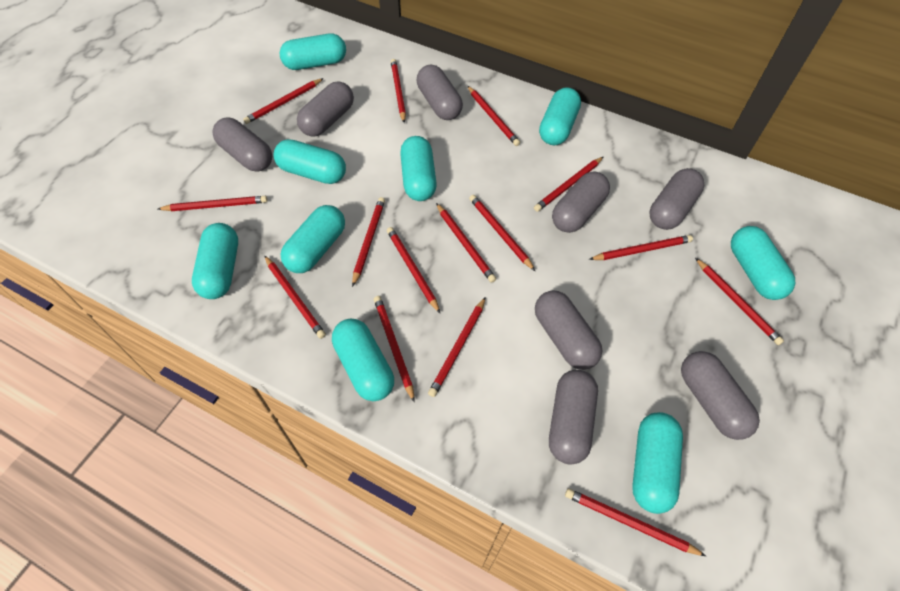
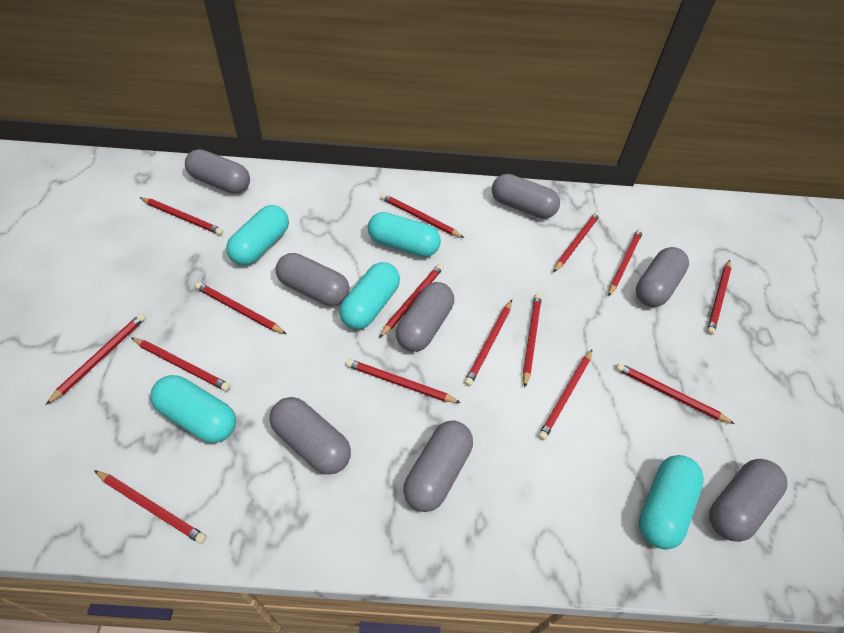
turquoise capsule: 9 -> 5

